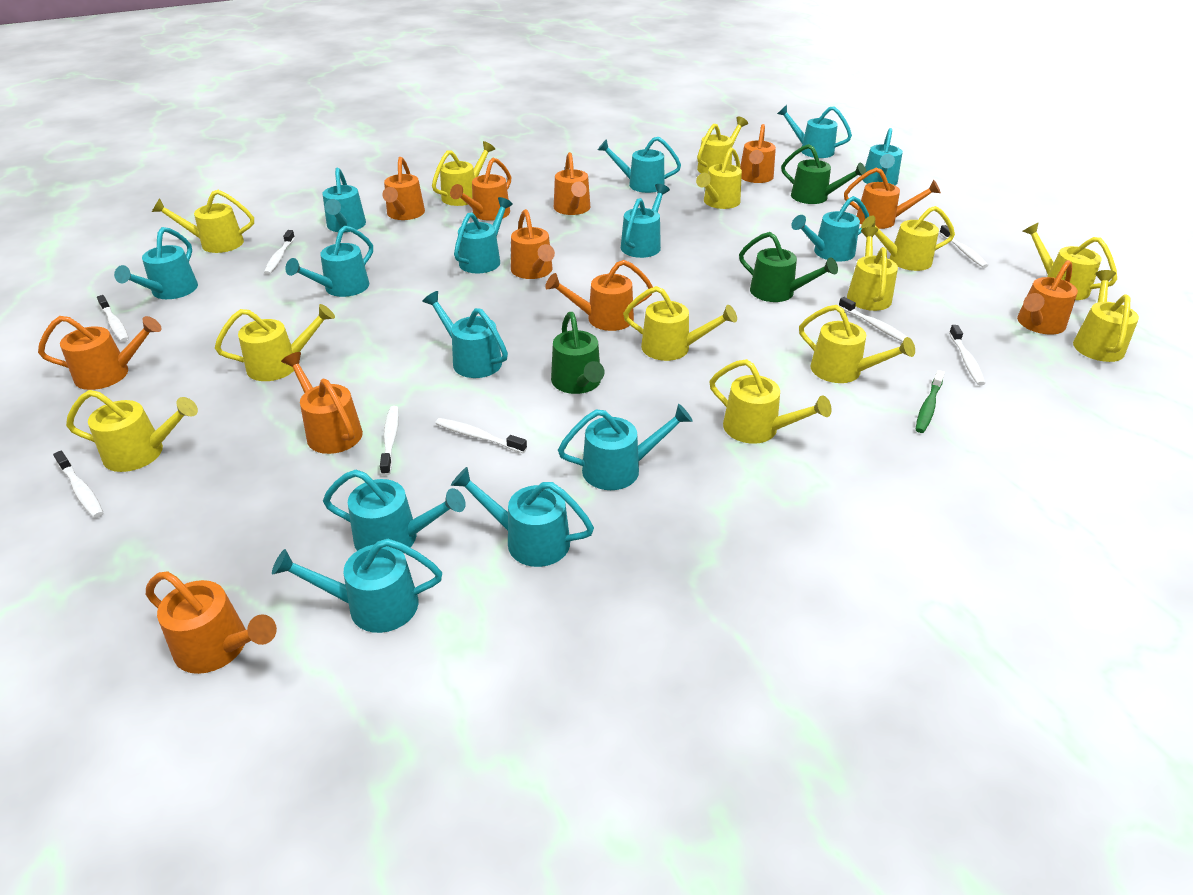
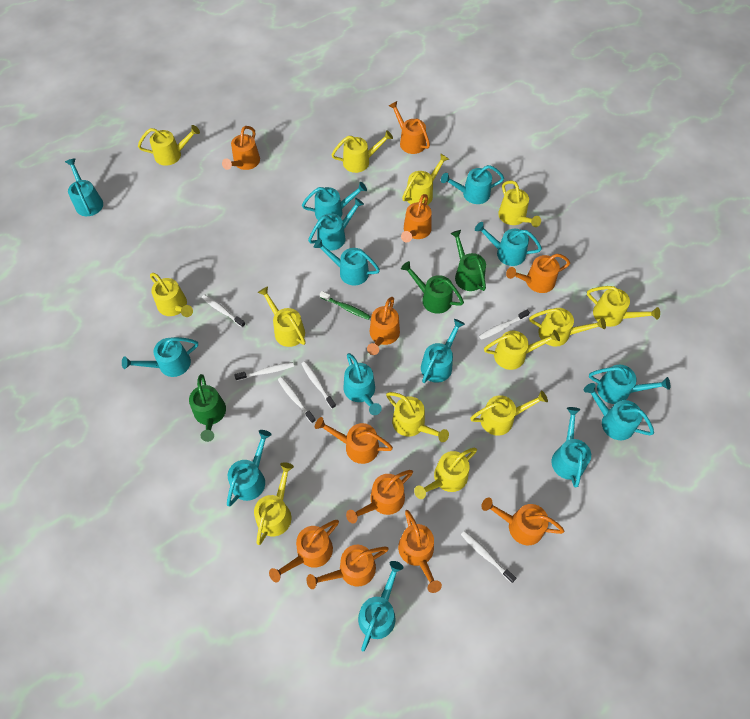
white toothbrush: 8 -> 6

